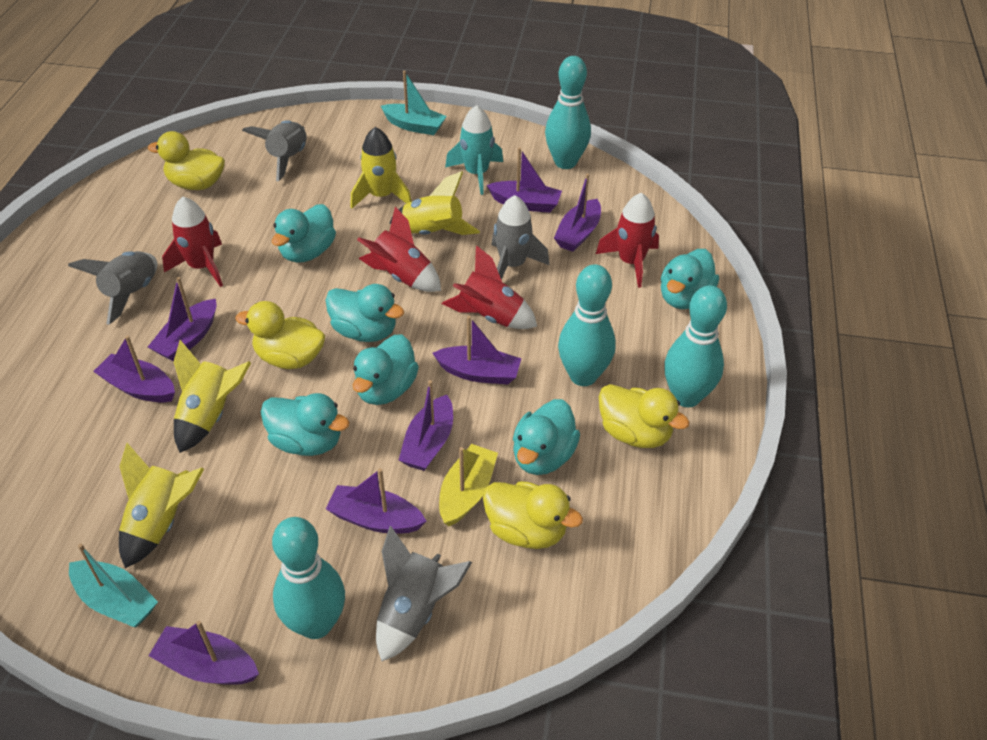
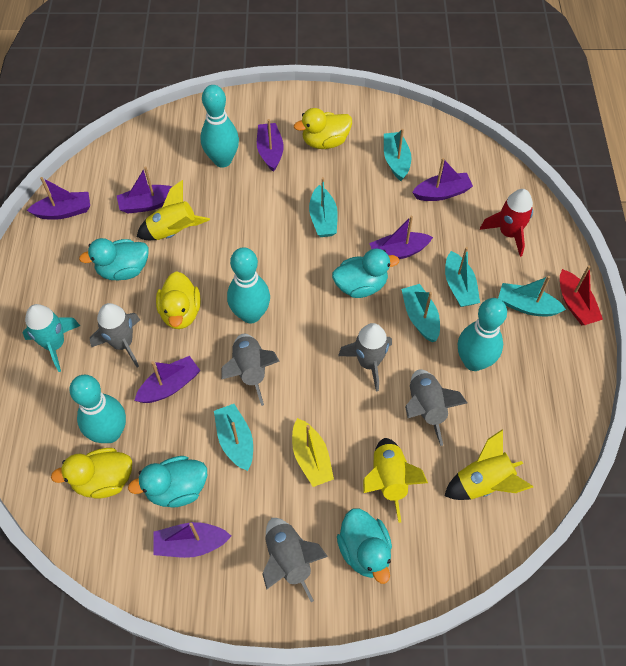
grey rocket: 4 -> 5
purple boat: 8 -> 7
red boat: 0 -> 1
red rocket: 4 -> 1
turquoise boat: 2 -> 6
turquoise duck: 6 -> 4
yellow duck: 4 -> 3
yellow rocket: 4 -> 3

